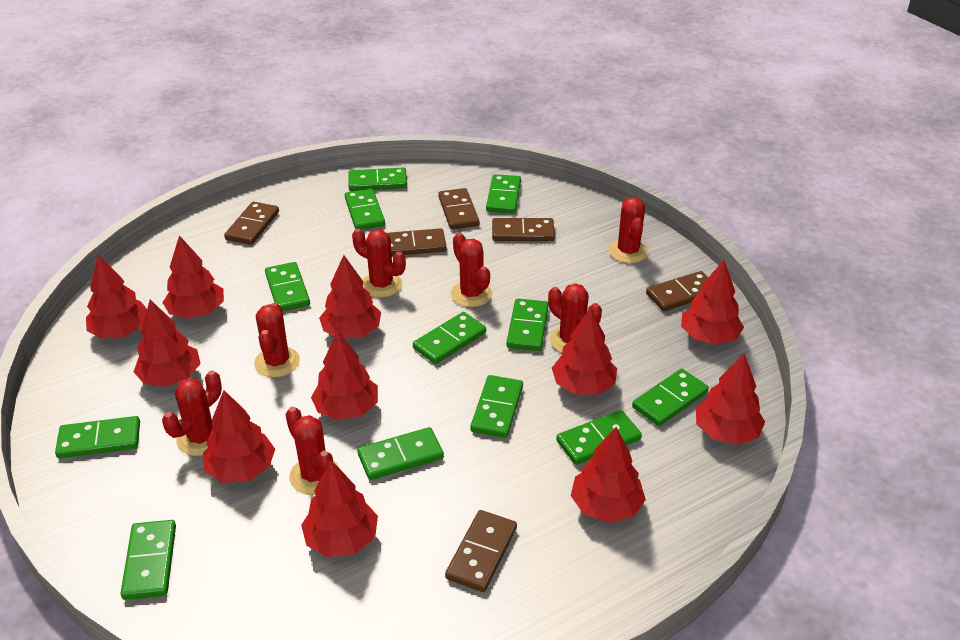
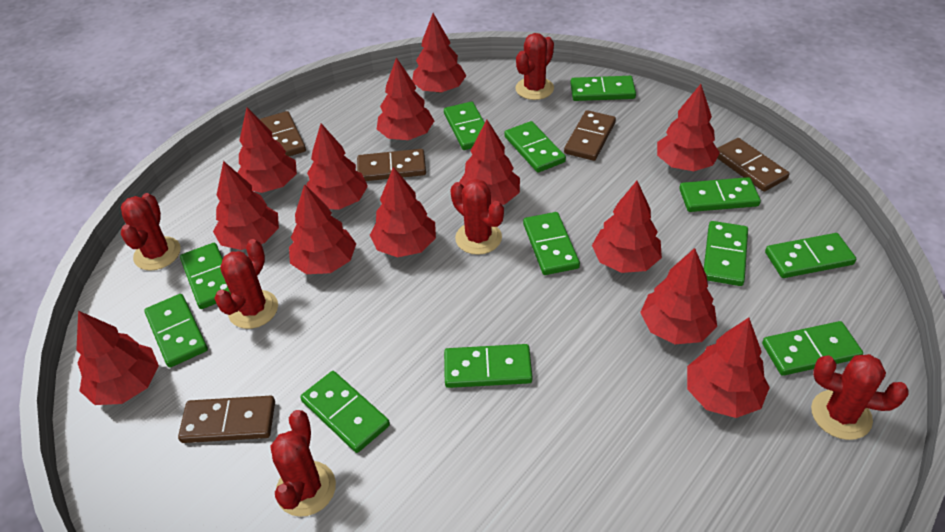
brown domino: 6 -> 5
red cactus: 7 -> 6
red tree: 11 -> 13

